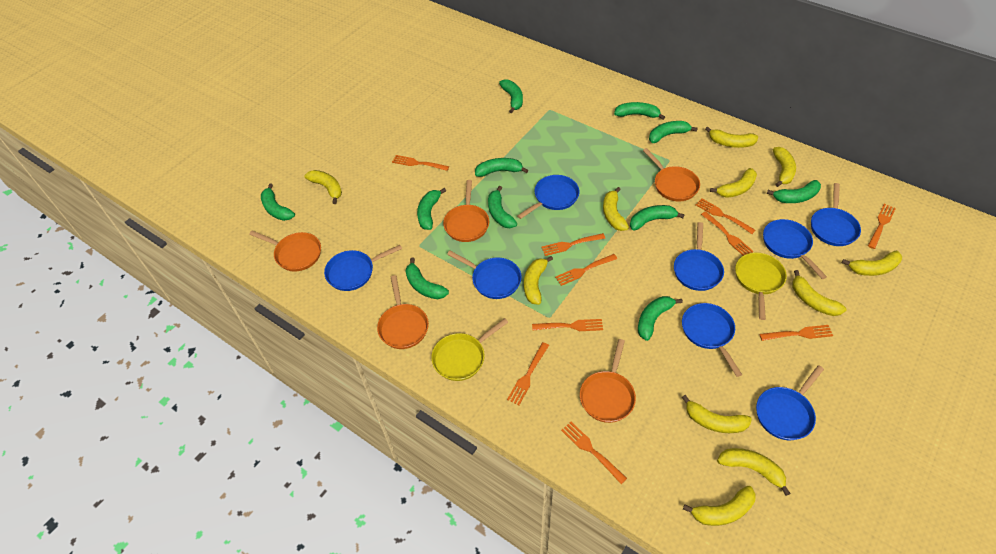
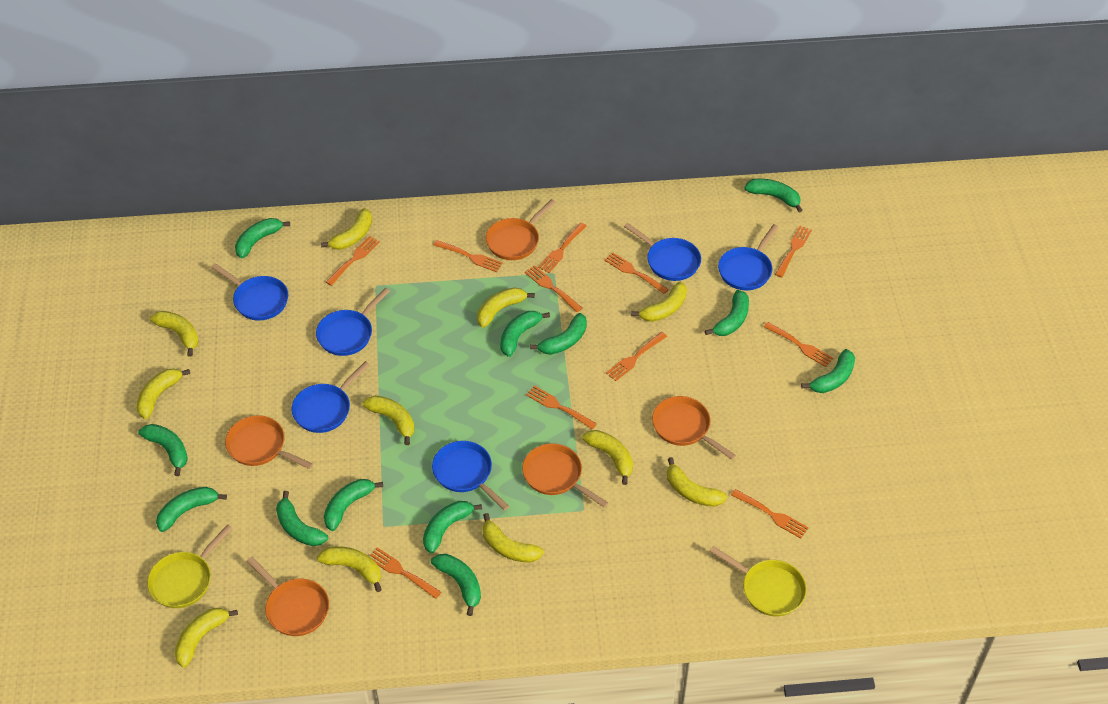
blue pan: 8 -> 6
green banana: 11 -> 12
orange fork: 10 -> 11

